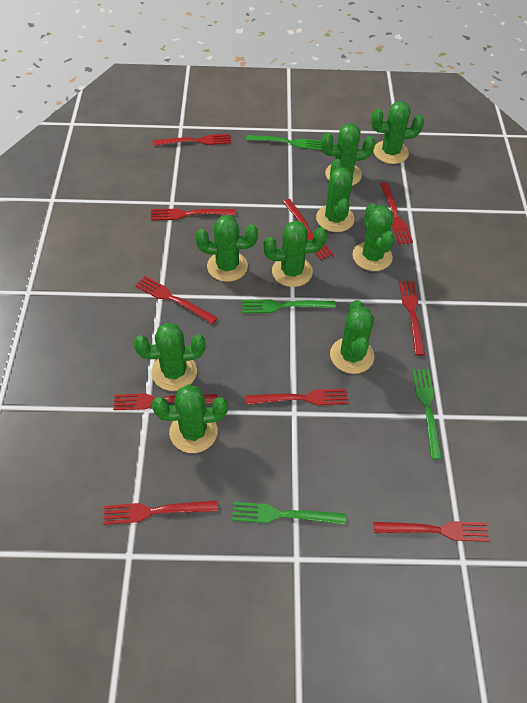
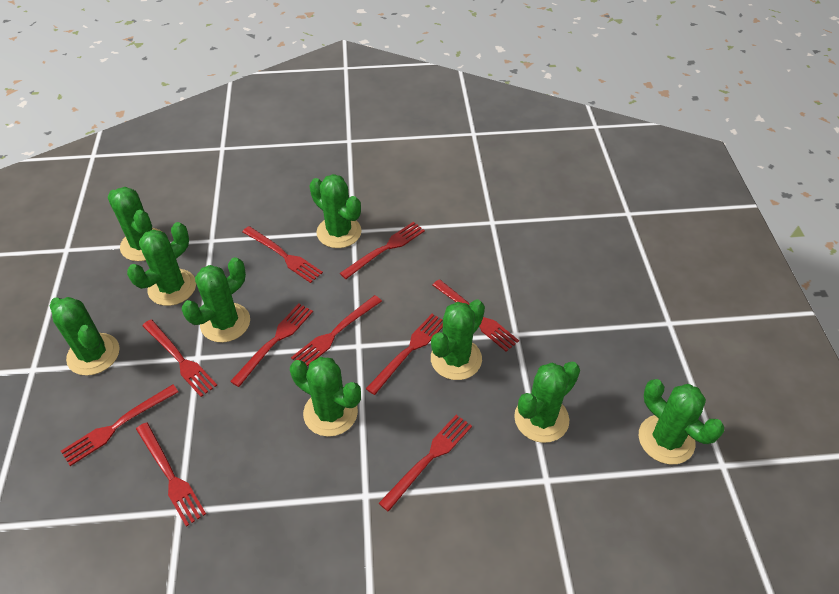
green fork: 4 -> 0

